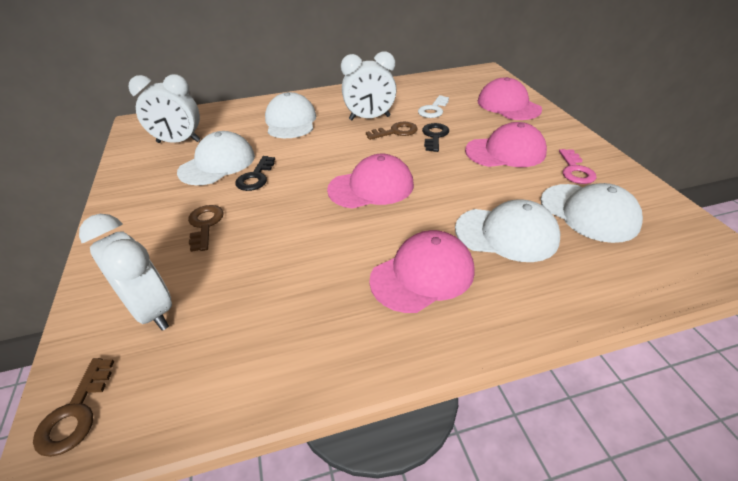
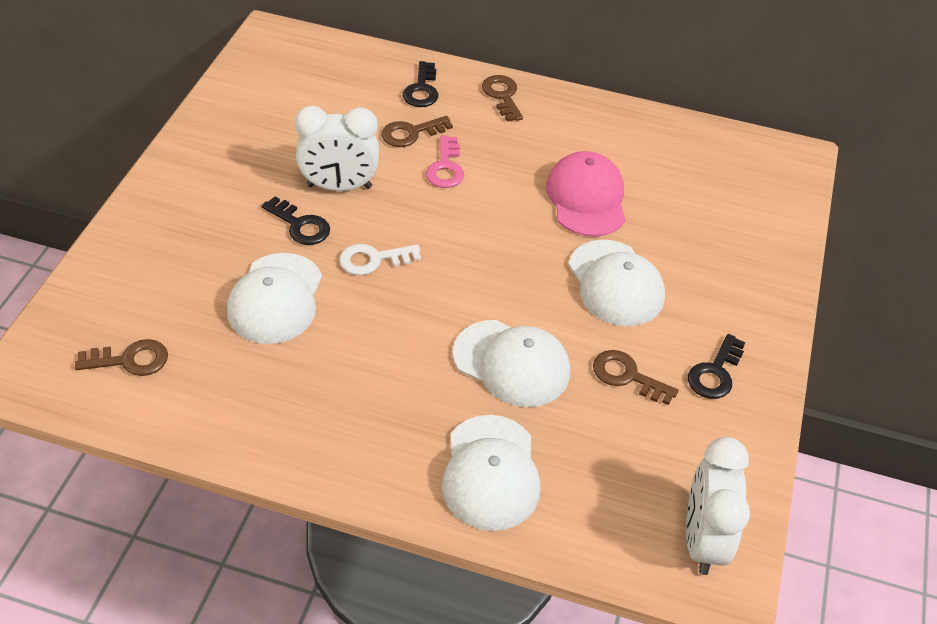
black key: 2 -> 3
brown key: 3 -> 4
pink cap: 4 -> 1
white clock: 3 -> 2

